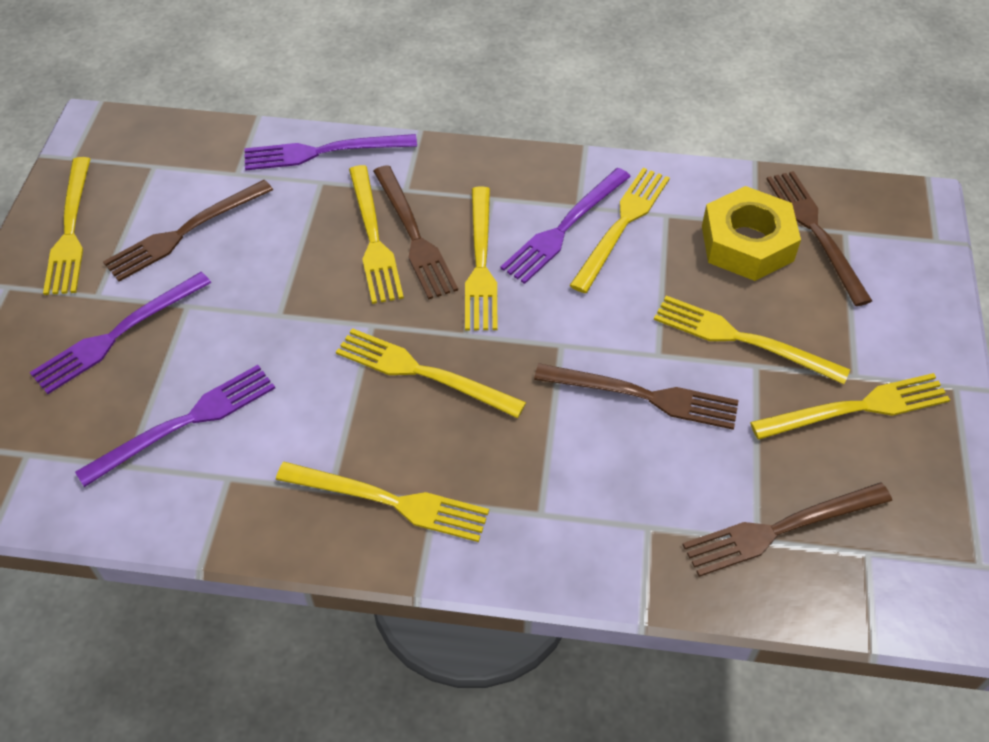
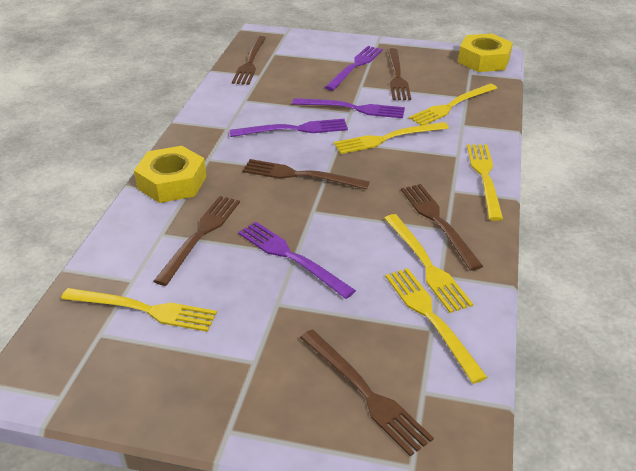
brown fork: 5 -> 6
yellow fork: 8 -> 6
yellow nut: 1 -> 2

